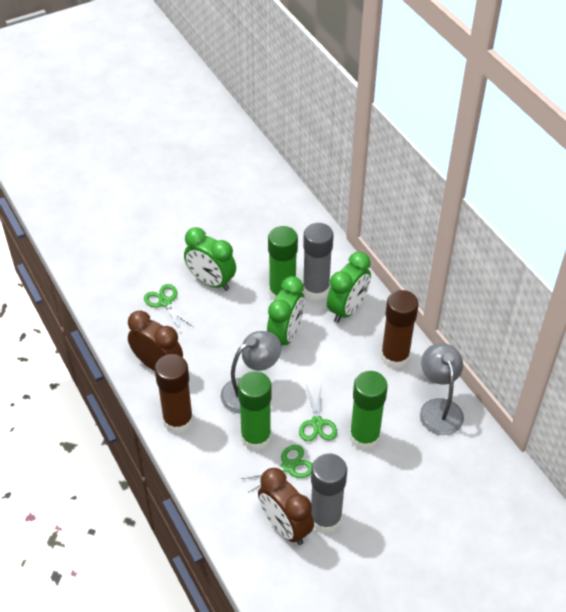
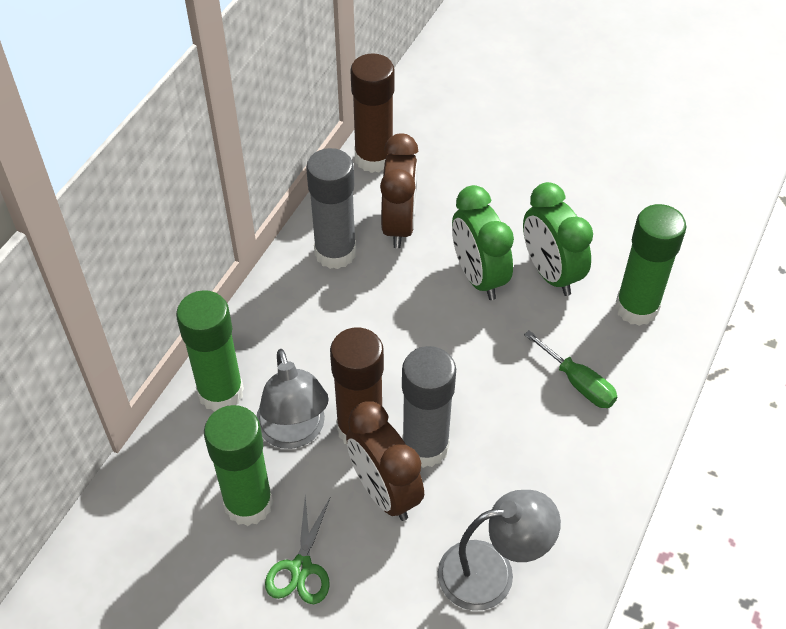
green clock: 3 -> 2
green scissors: 3 -> 1
green screwdriver: 0 -> 1

